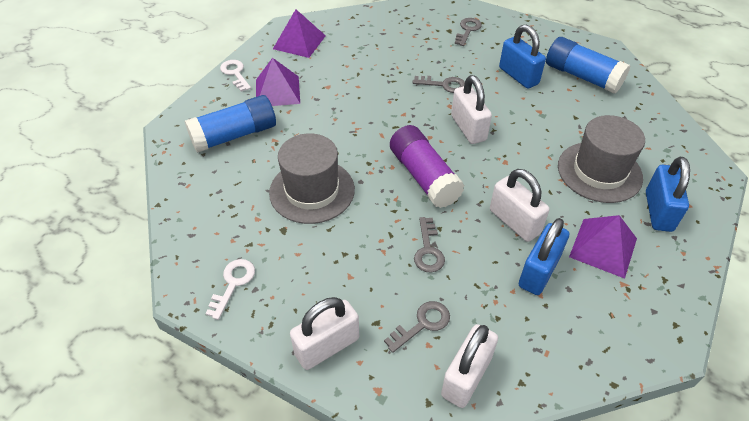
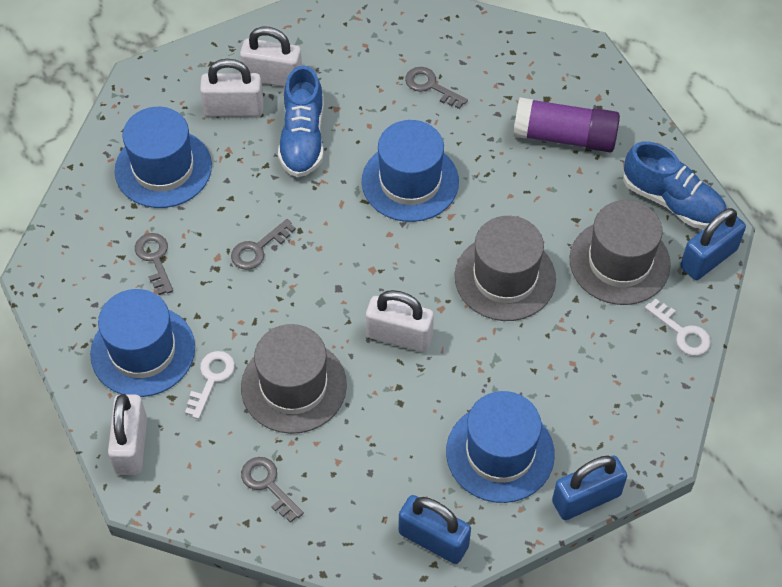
blue glue stick: 2 -> 0
blue hat: 0 -> 4
blue shoe: 0 -> 2
grey hat: 2 -> 3
purple pyramid: 3 -> 0

